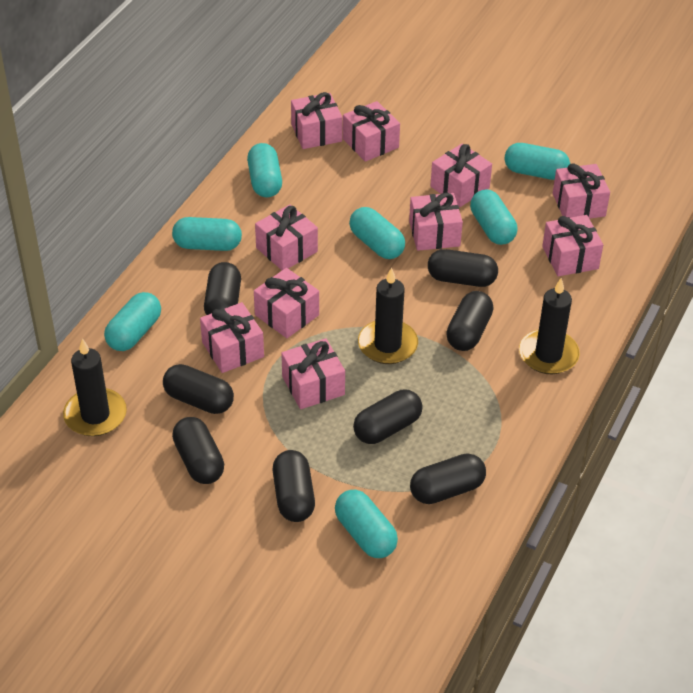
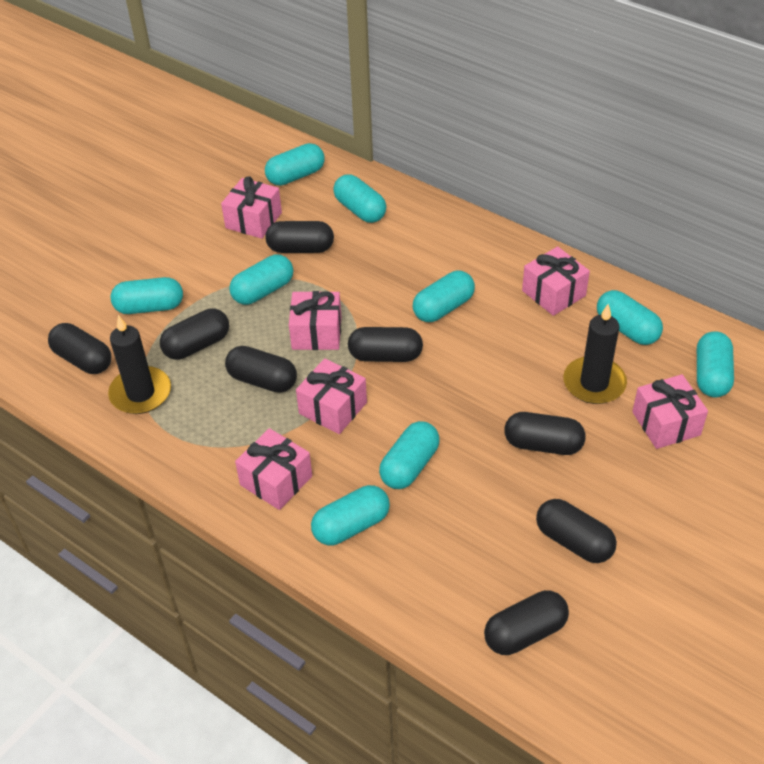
black candle: 3 -> 2
pink gift: 10 -> 6
turquoise capsule: 7 -> 9

